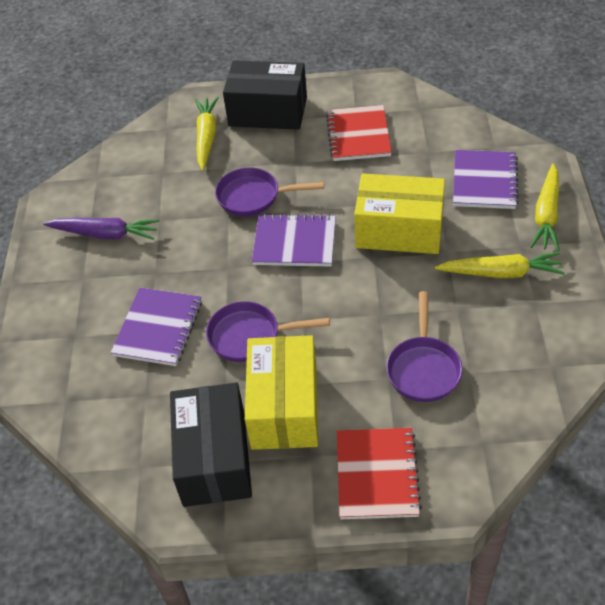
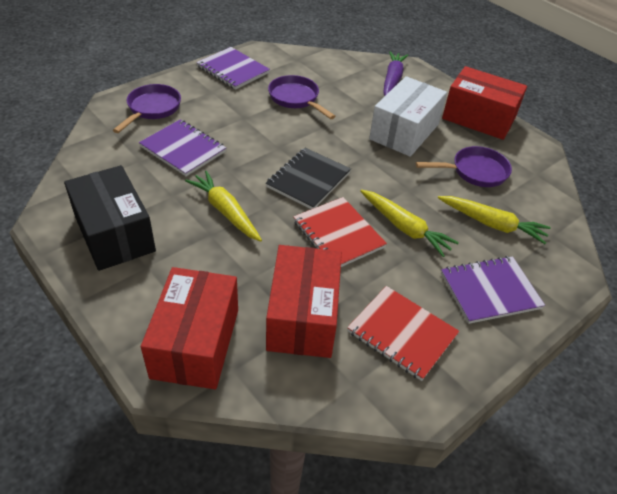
black box: 2 -> 1
black notebook: 0 -> 1
red box: 0 -> 3
white box: 0 -> 1
yellow box: 2 -> 0

